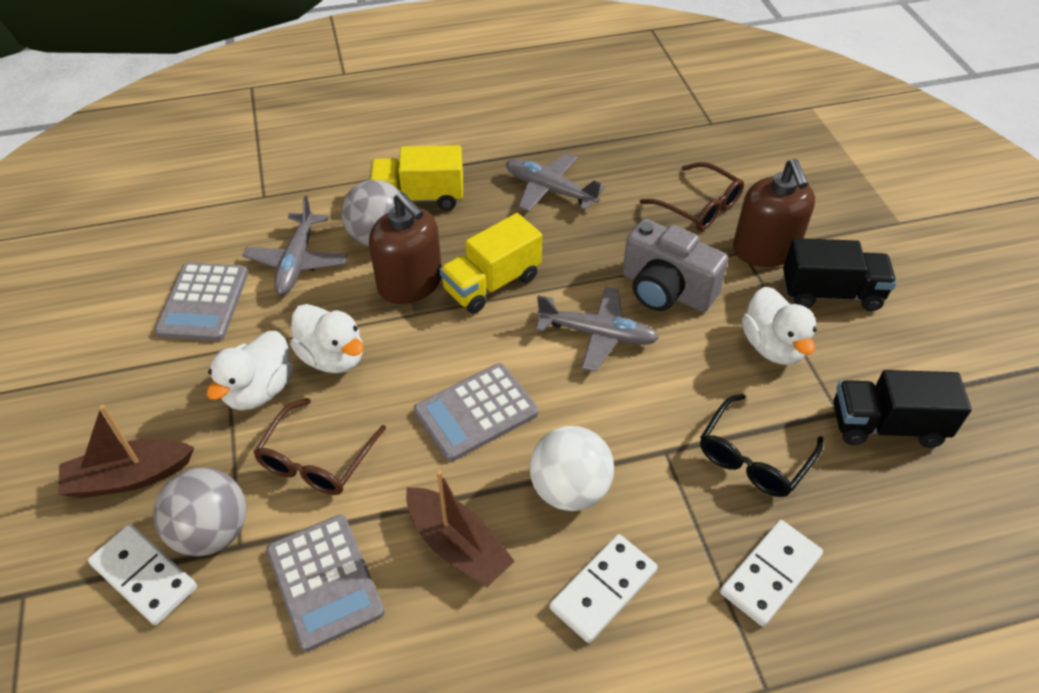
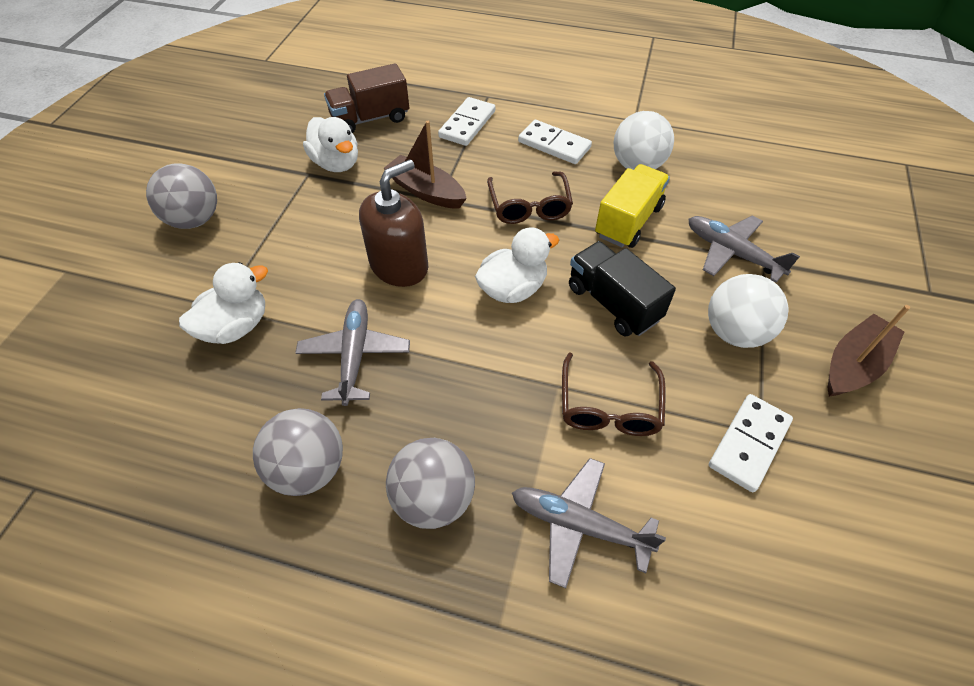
black glasses: 1 -> 0
black truck: 2 -> 1
brown soap dispenser: 2 -> 1
brown truck: 0 -> 1
grey ball: 2 -> 3
grey calculator: 3 -> 0
grey camera: 1 -> 0
white ball: 1 -> 2
yellow truck: 2 -> 1

